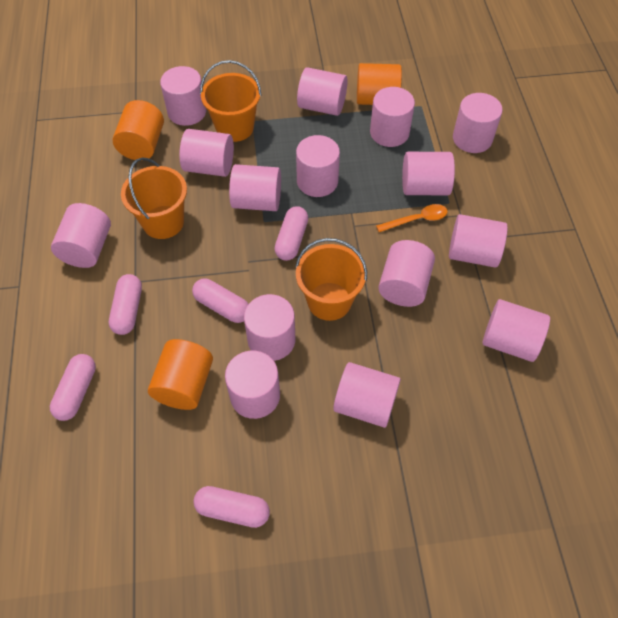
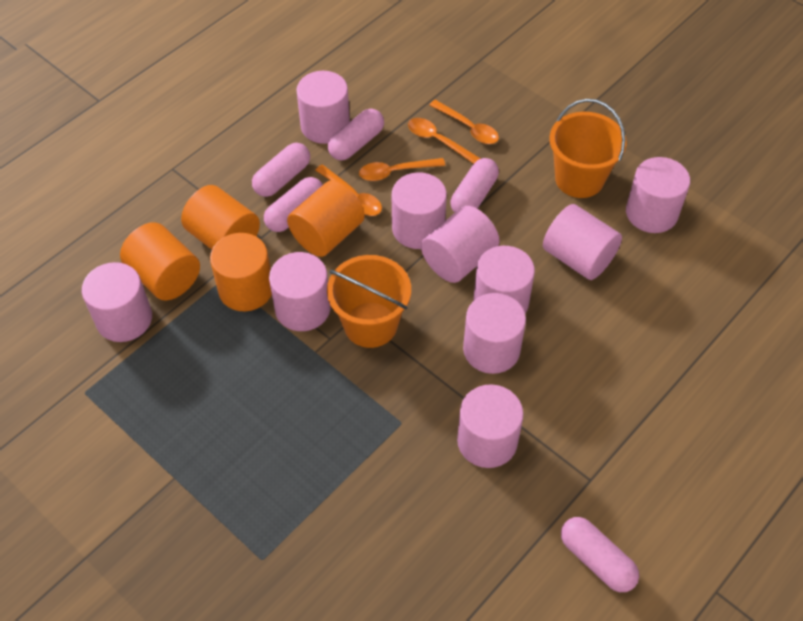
orange bucket: 3 -> 2
orange cylinder: 3 -> 4
orange spoon: 1 -> 4
pink cylinder: 15 -> 10

